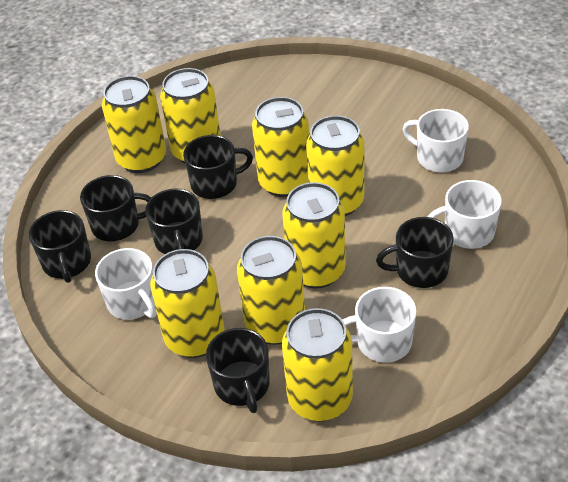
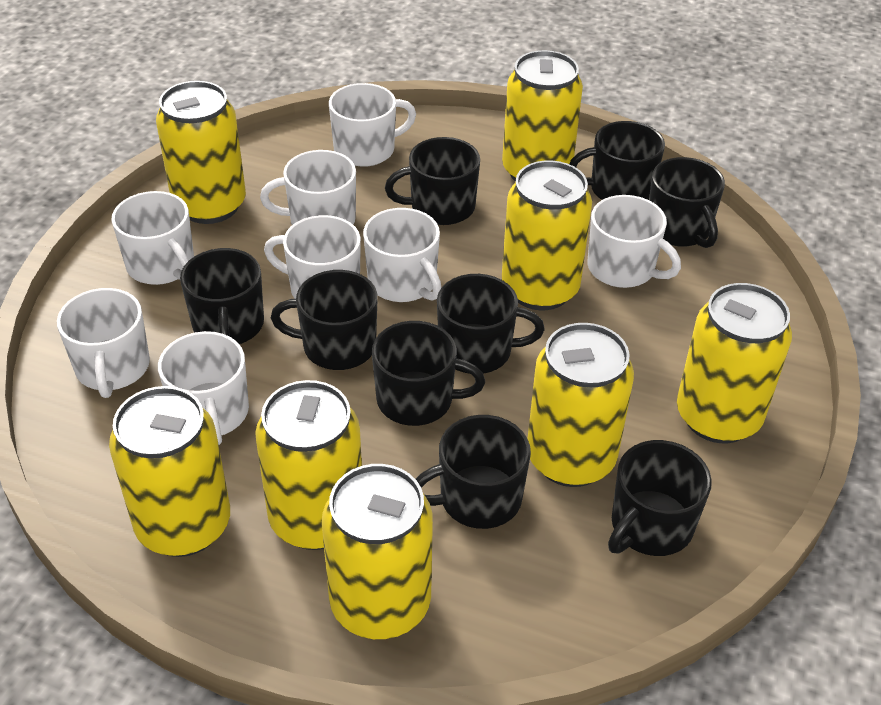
black mug: 6 -> 9
white mug: 4 -> 8

